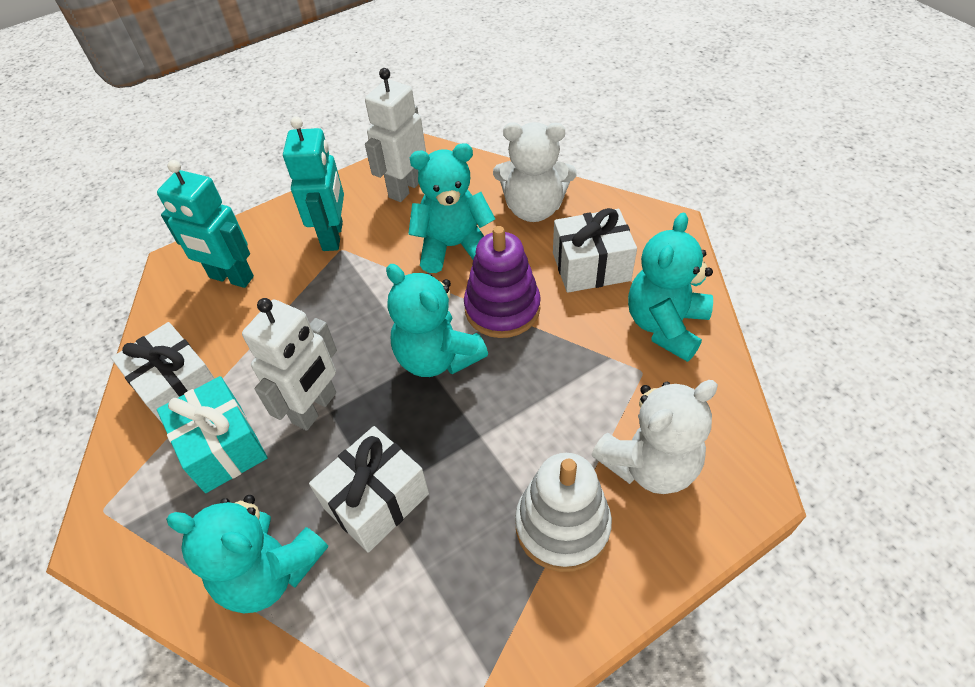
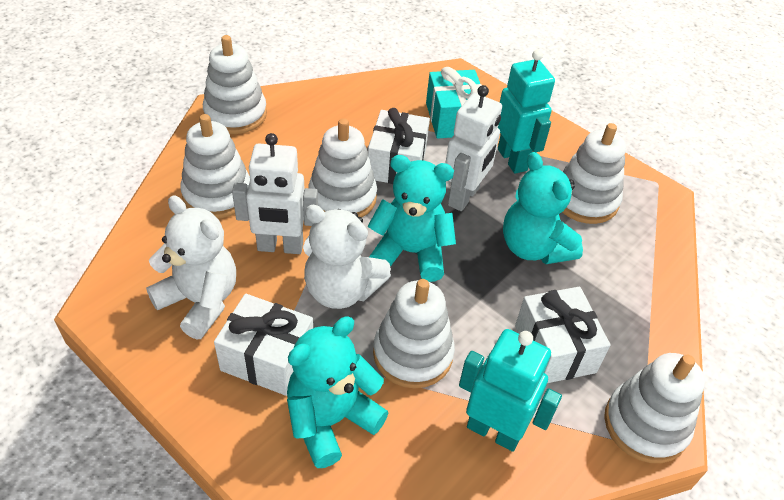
purple stacking toy: 1 -> 0
turquoise teddy bear: 4 -> 3
white stacking toy: 1 -> 6

